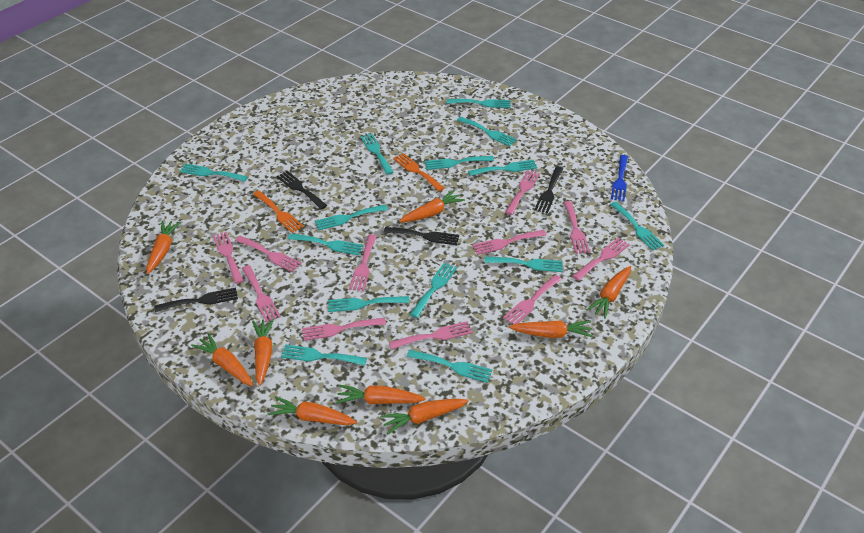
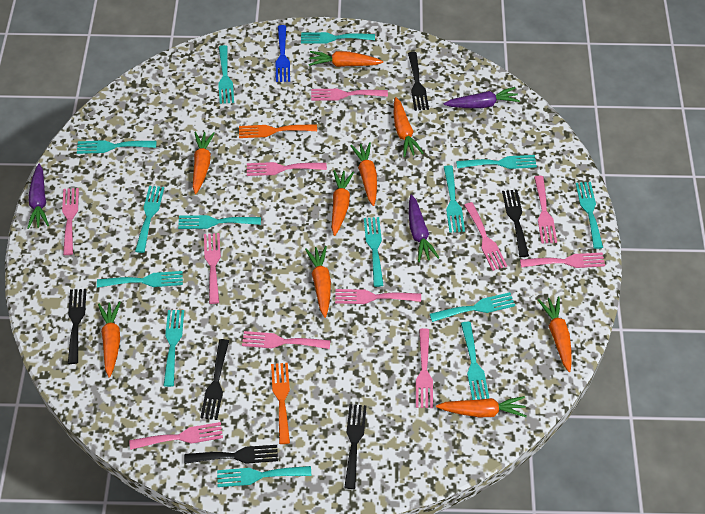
black fork: 4 -> 6
purple carrot: 0 -> 3

